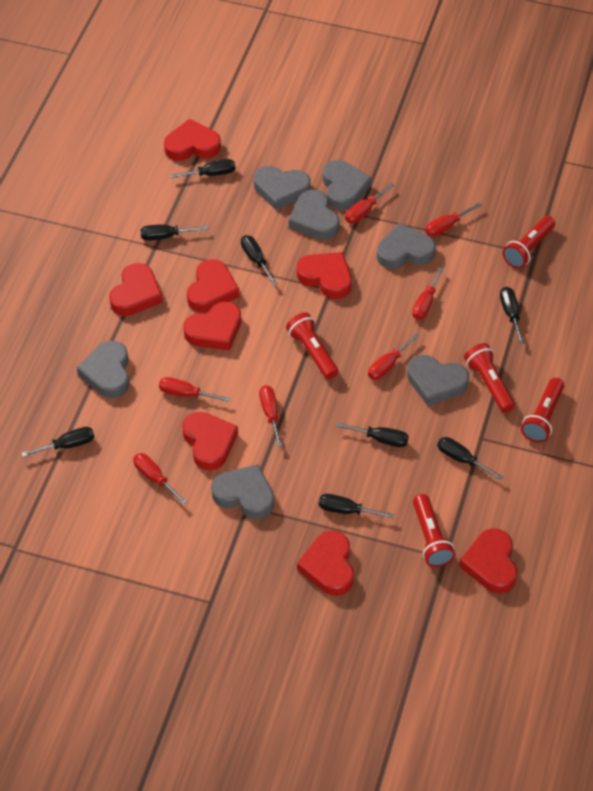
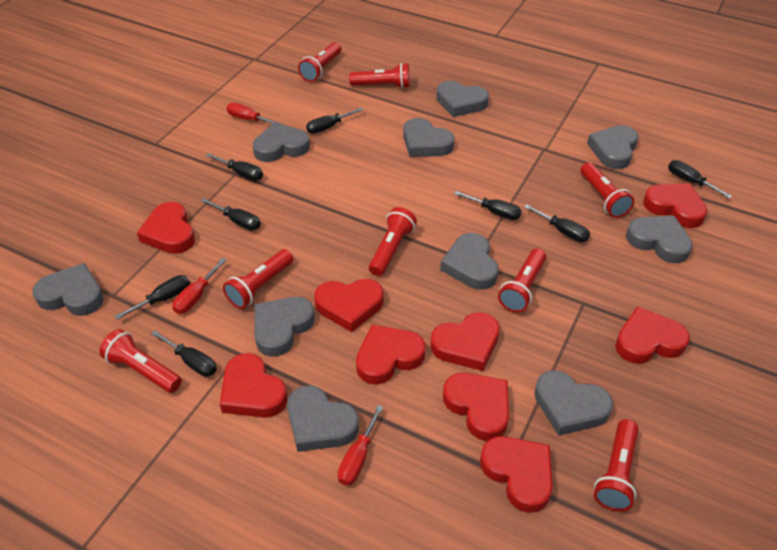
grey heart: 7 -> 10
red flashlight: 5 -> 8
red heart: 8 -> 9
red screwdriver: 7 -> 3

